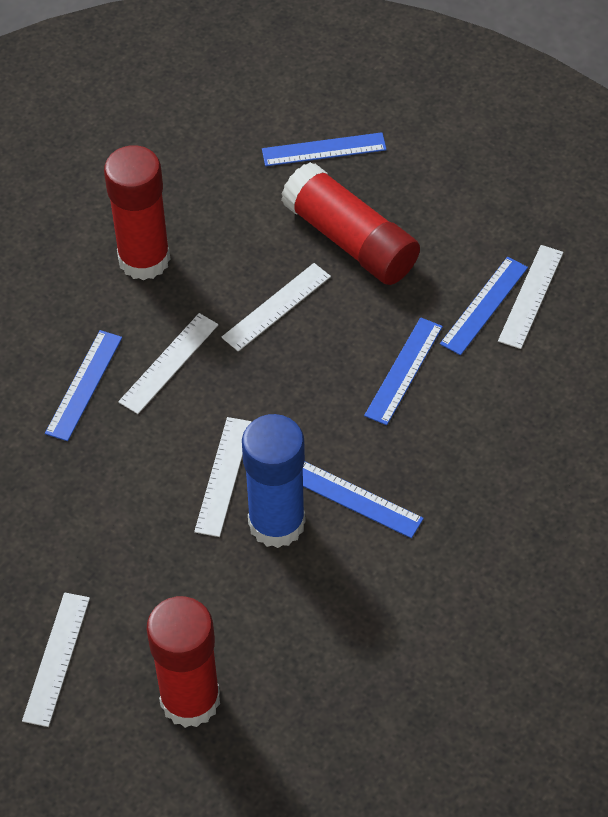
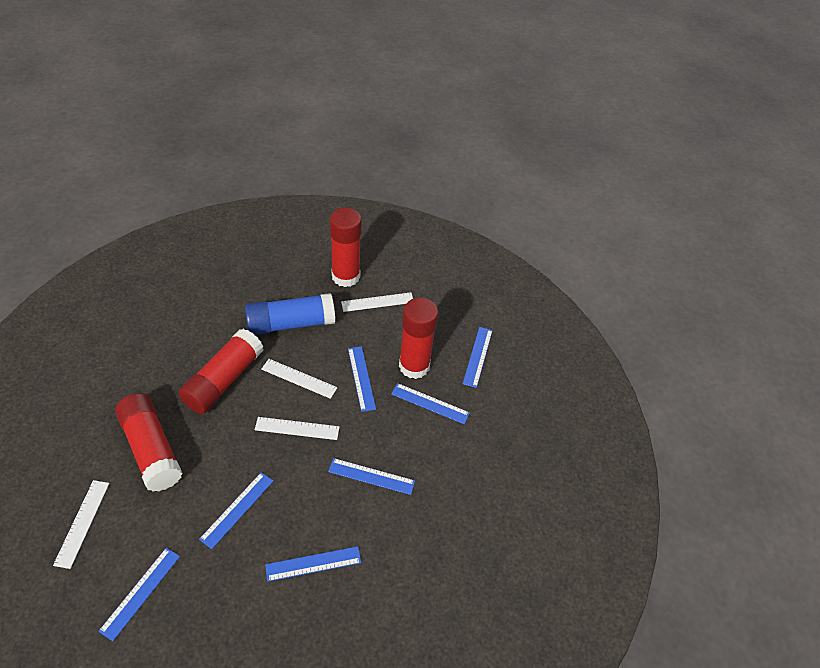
blue ruler: 5 -> 7
red glue stick: 3 -> 4
white ruler: 5 -> 4

